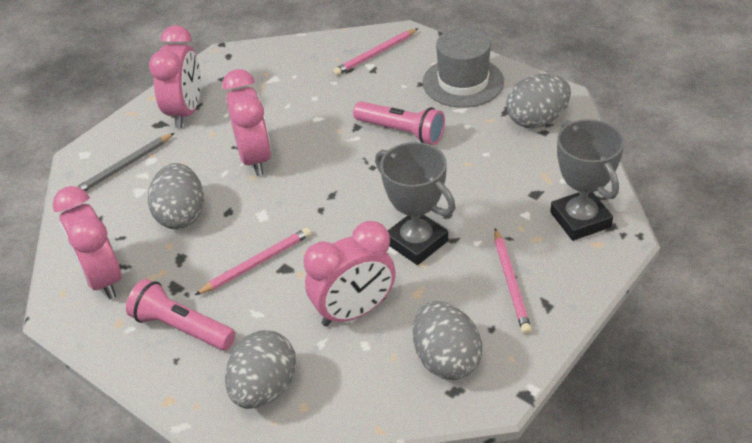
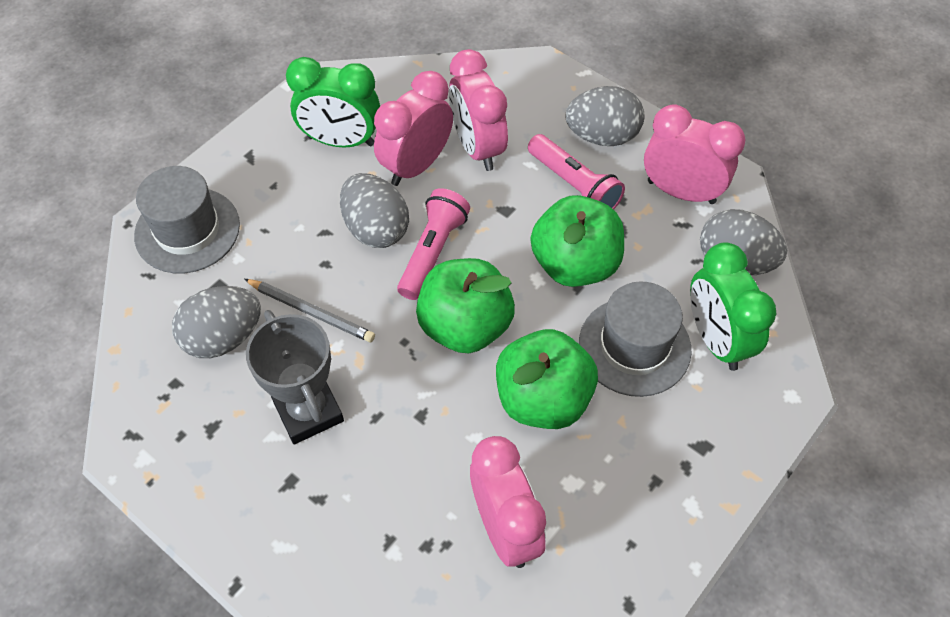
green apple: 0 -> 3
green clock: 0 -> 2
grey hat: 1 -> 2
grey trophy: 2 -> 1
pink pencil: 3 -> 0

